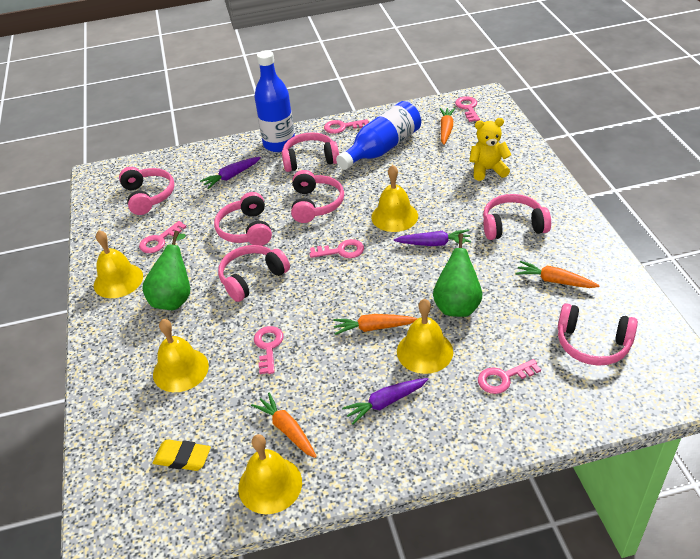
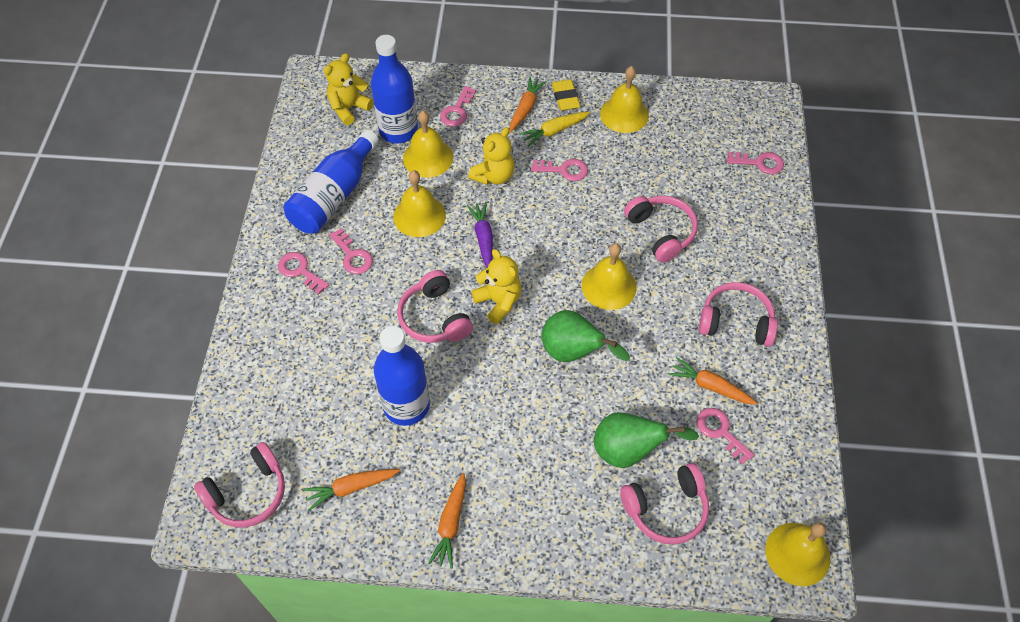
blue bottle: 2 -> 3
pink headphones: 7 -> 5
purple carrot: 3 -> 1
yellow carrot: 0 -> 1
yellow teddy bear: 1 -> 3

